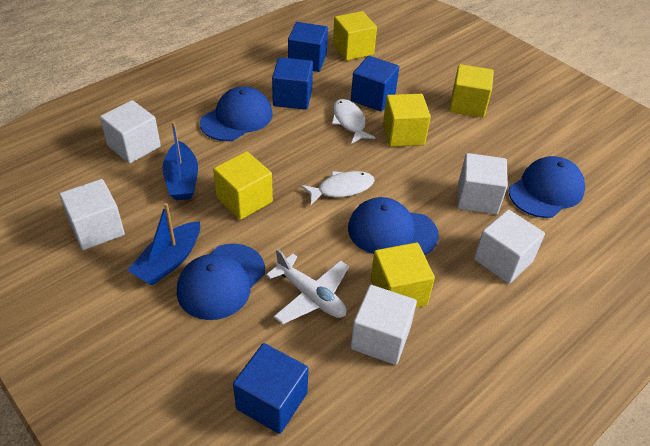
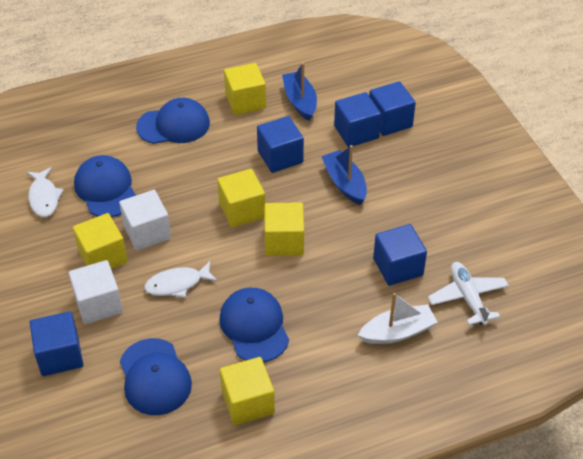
blue cube: 4 -> 5
white boat: 0 -> 1
white cube: 5 -> 2

